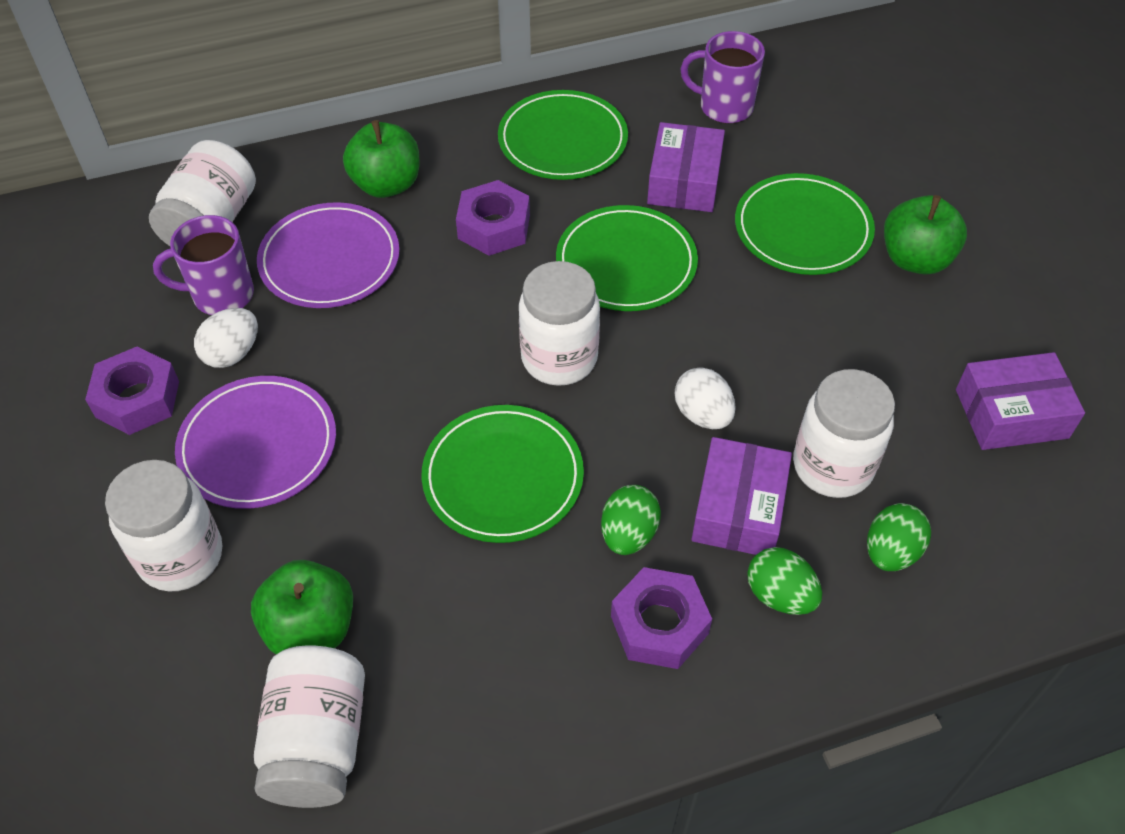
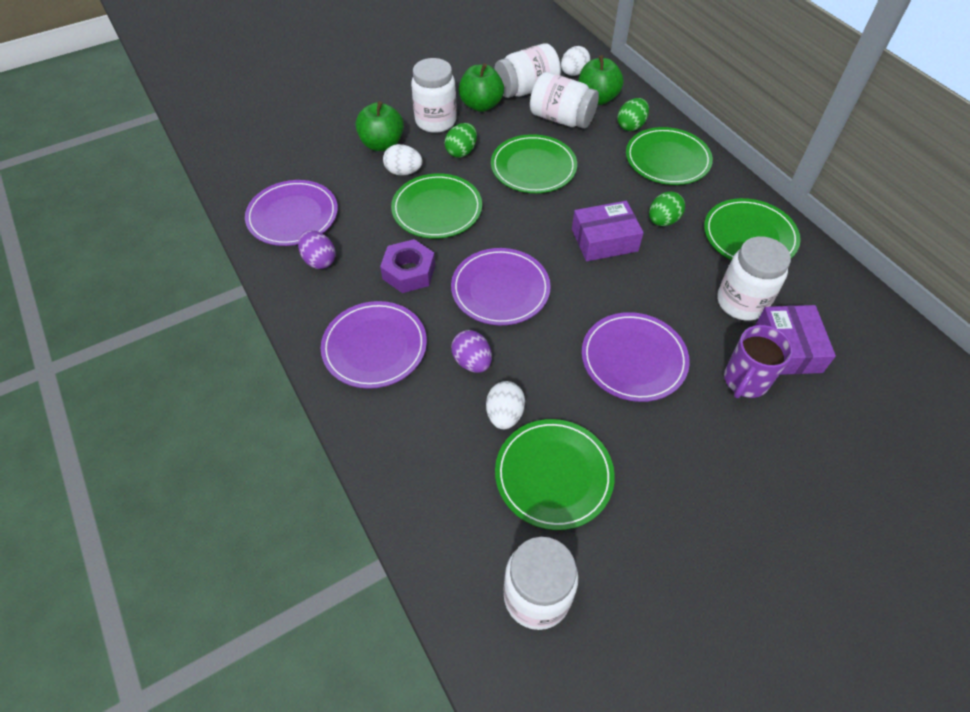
green plate: 4 -> 5
purple box: 3 -> 2
purple egg: 0 -> 2
purple mug: 2 -> 1
purple nut: 3 -> 1
purple plate: 2 -> 4
white egg: 2 -> 3

